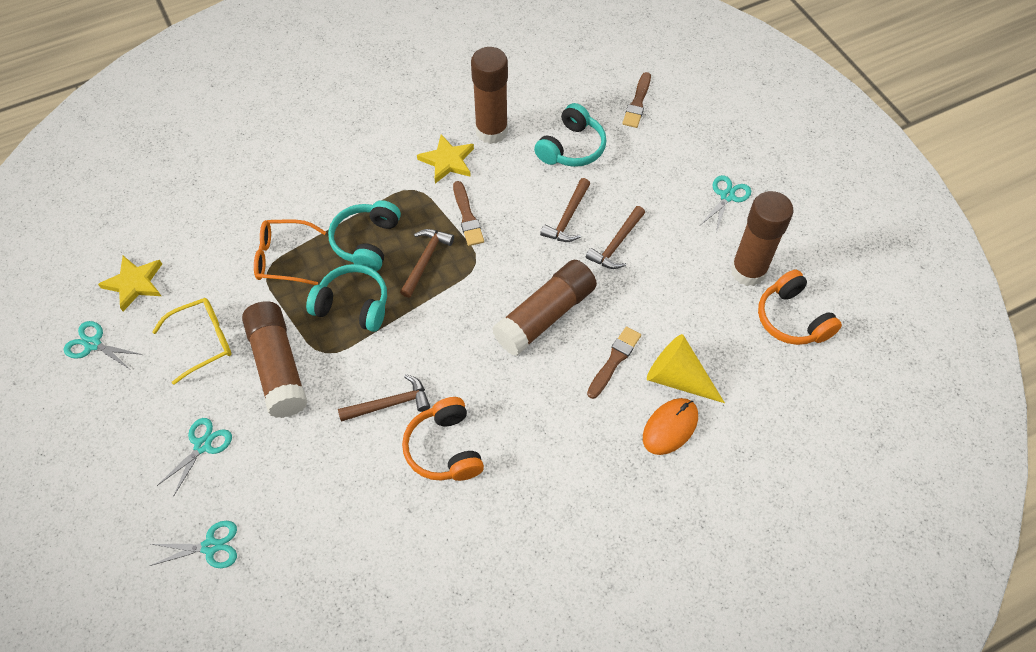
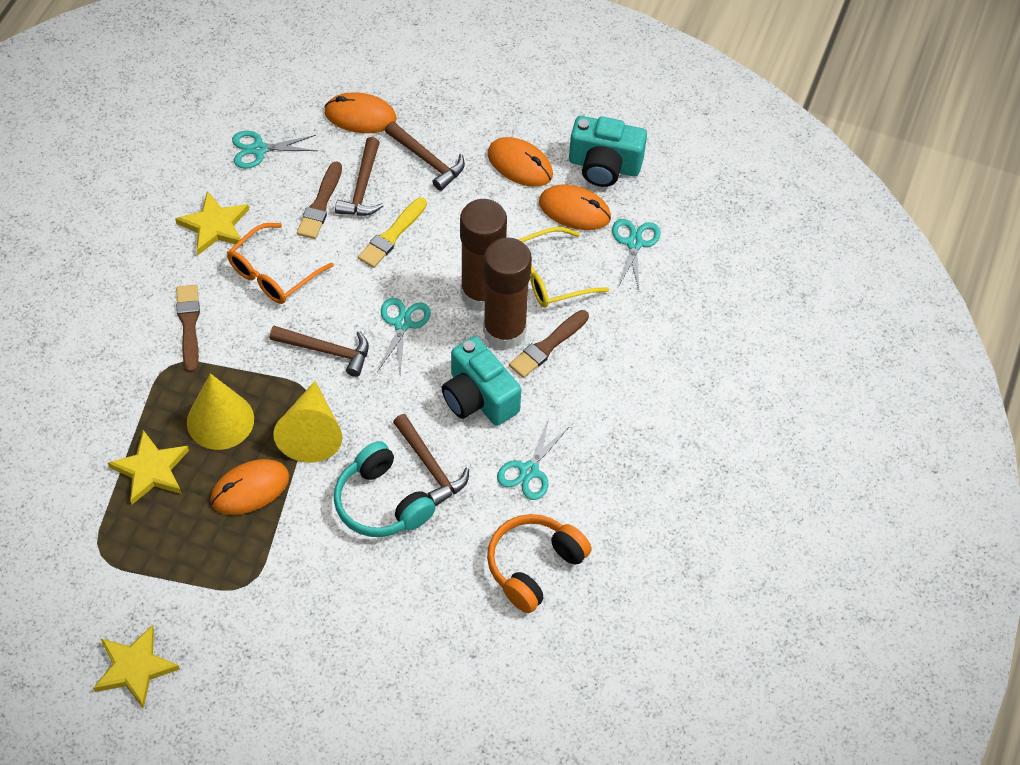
brown glue stick: 4 -> 2
orange headphones: 2 -> 1
orange mouse: 1 -> 4
turquoise camera: 0 -> 2
turquoise headphones: 3 -> 1
yellow brush: 0 -> 1
yellow cone: 1 -> 2
yellow star: 2 -> 3

